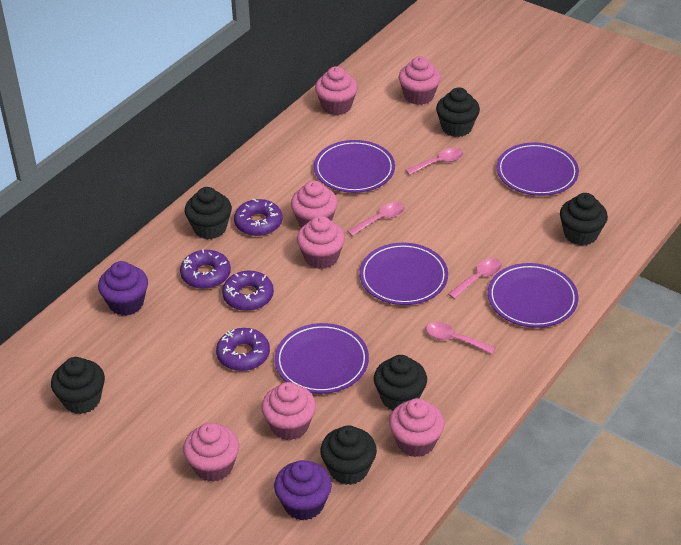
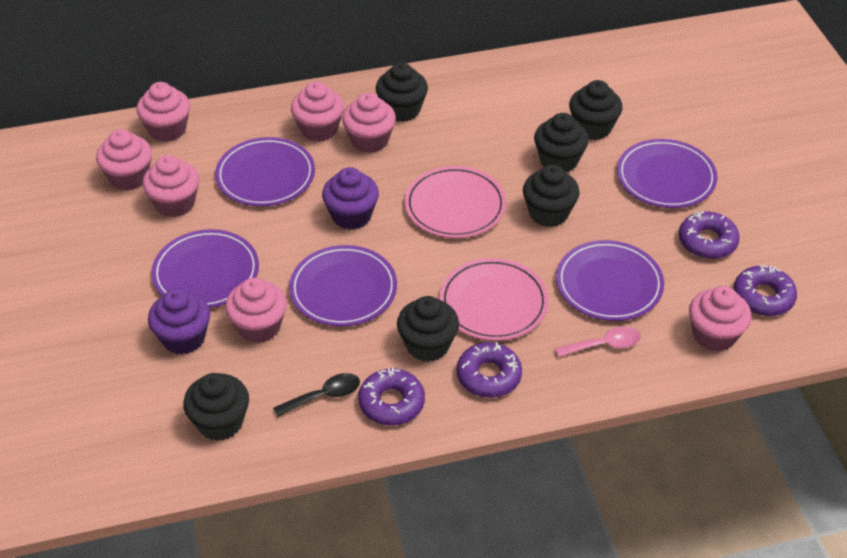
black spoon: 0 -> 1
pink plate: 0 -> 2
pink spoon: 4 -> 1

